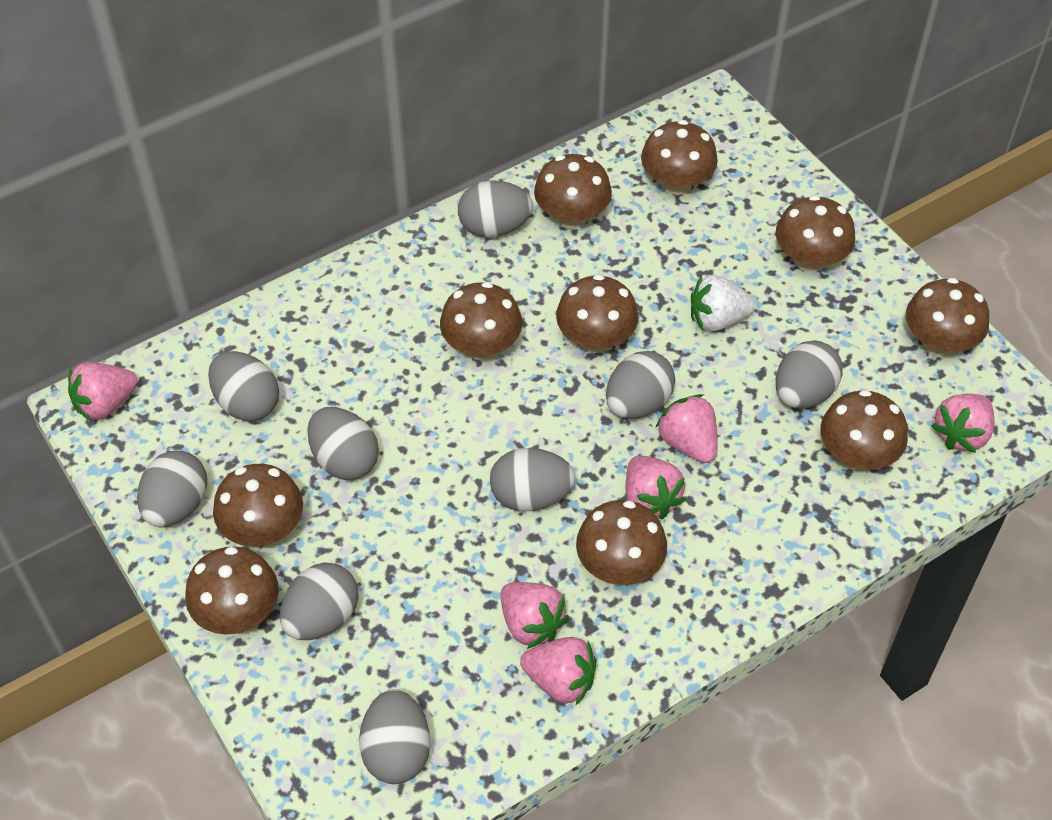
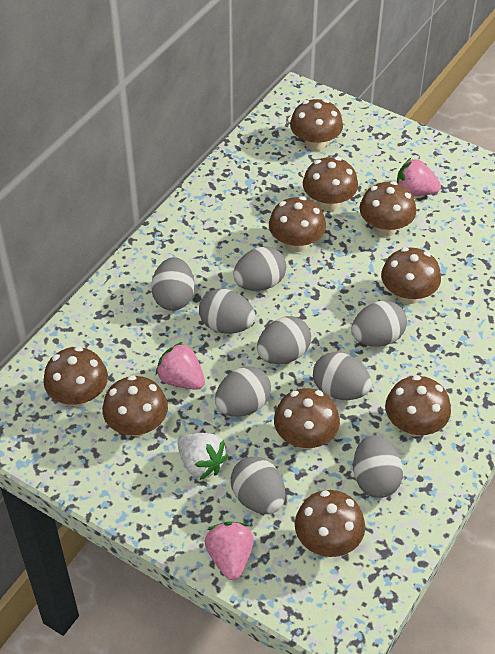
pink strawberry: 6 -> 3

